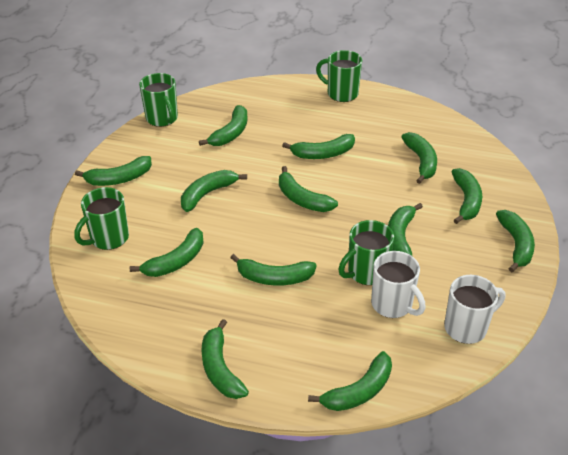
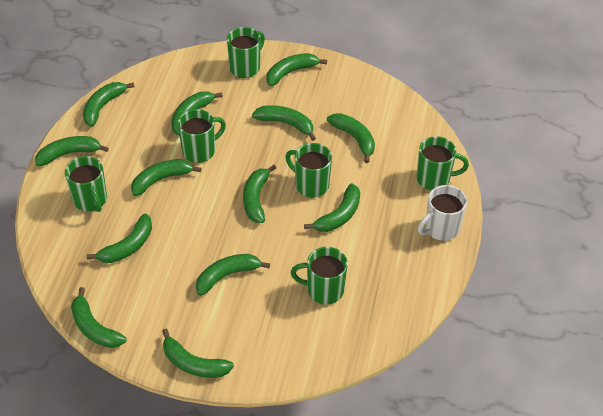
green mug: 4 -> 6
white mug: 2 -> 1

